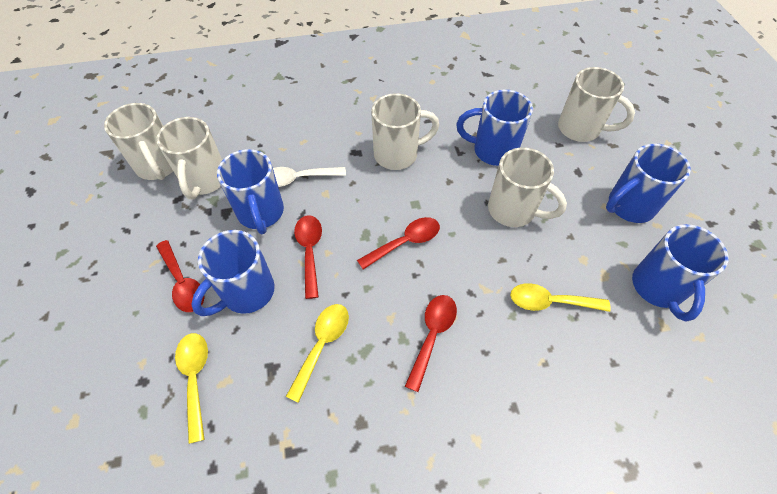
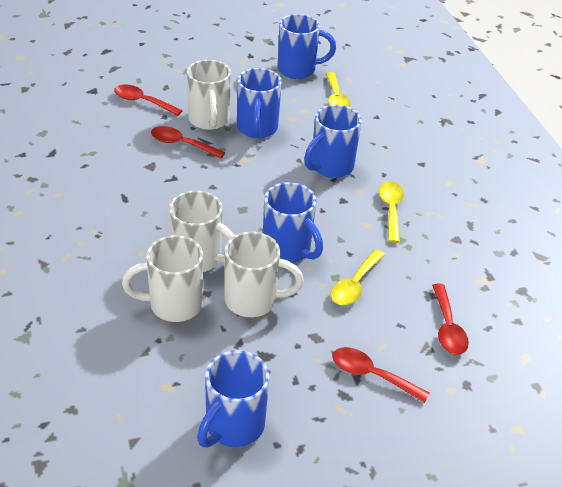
white mug: 5 -> 4
white spoon: 1 -> 0

